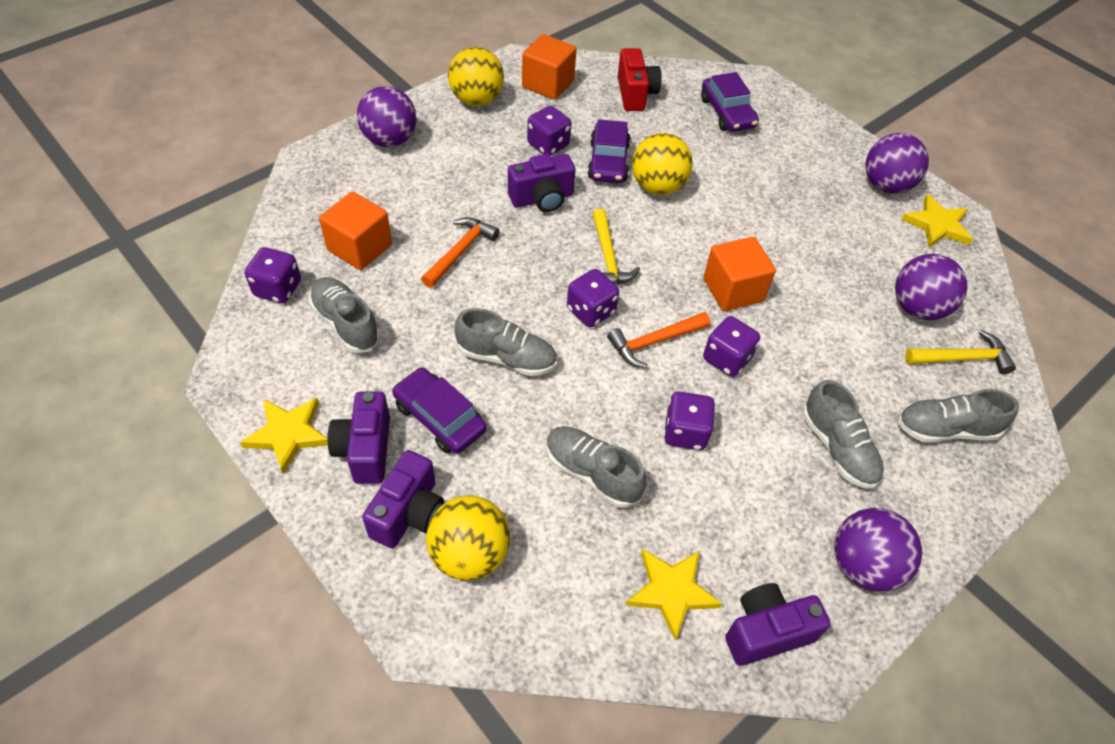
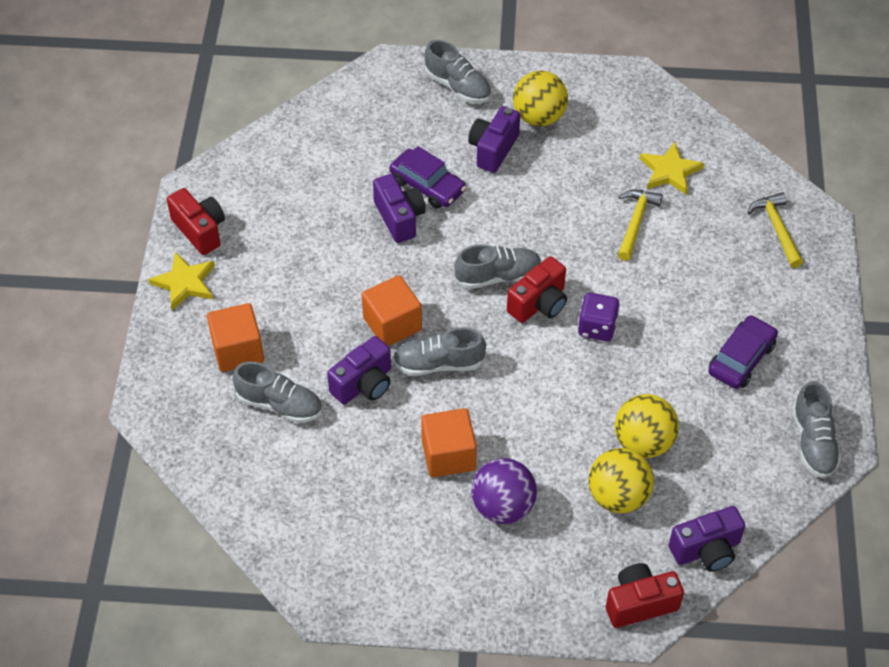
orange hammer: 2 -> 0
purple ball: 4 -> 1
purple car: 3 -> 2
purple dice: 5 -> 1
red camera: 1 -> 3
yellow star: 3 -> 2

